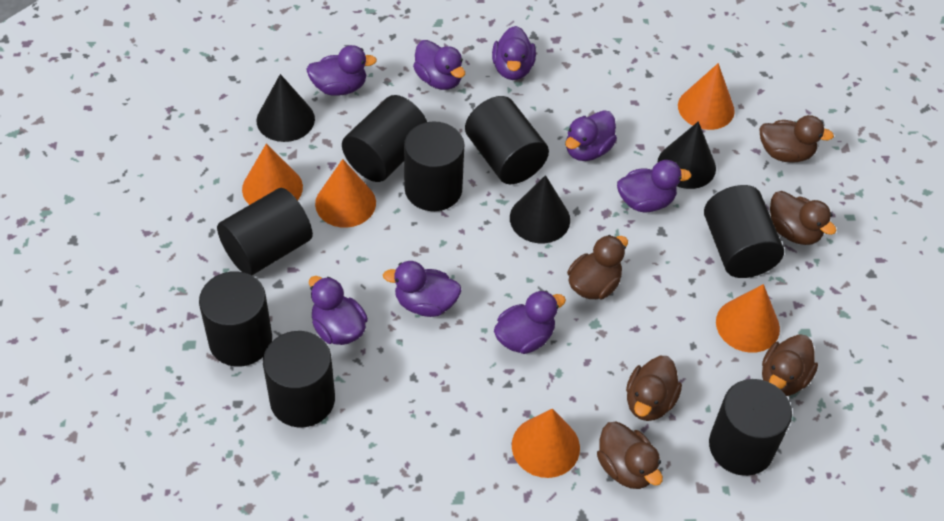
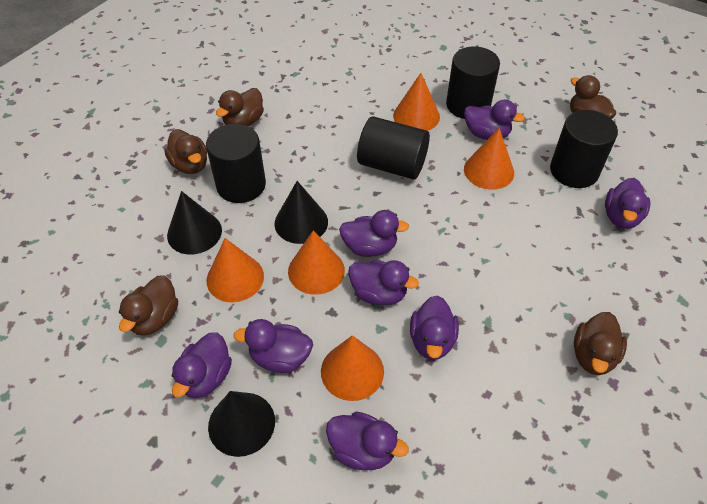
black cylinder: 8 -> 4
brown duck: 6 -> 5

